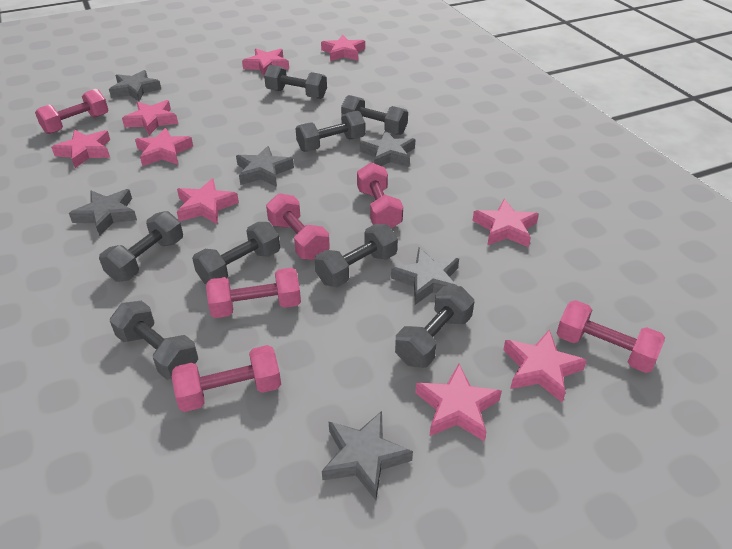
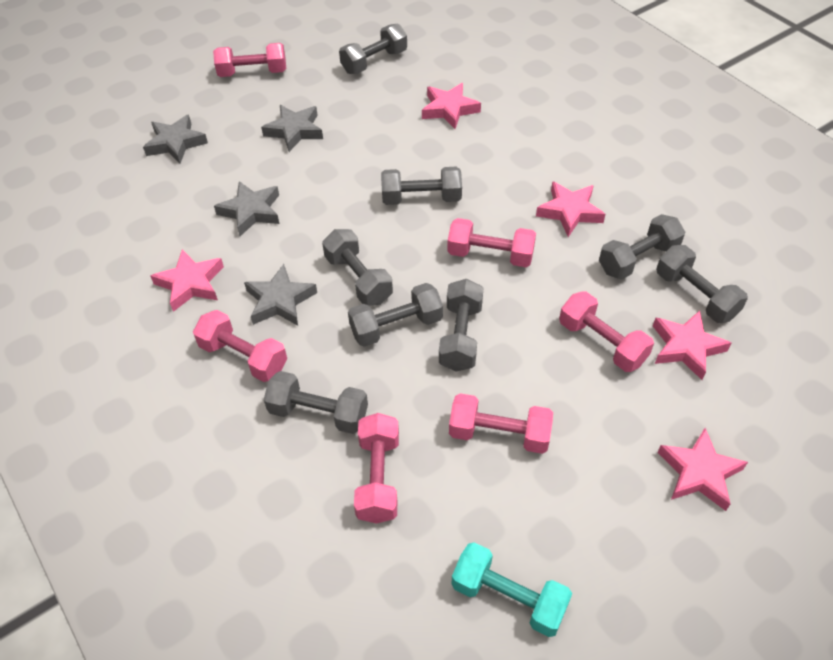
grey star: 6 -> 4
pink star: 9 -> 5
turquoise dumbbell: 0 -> 1

